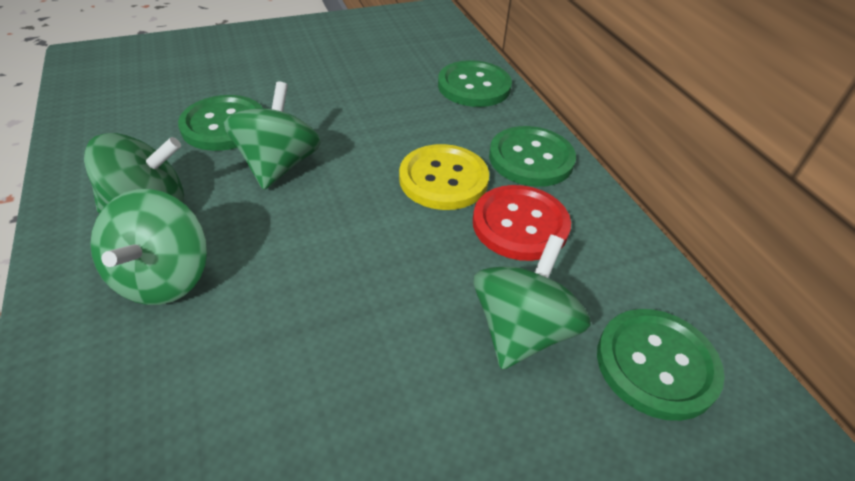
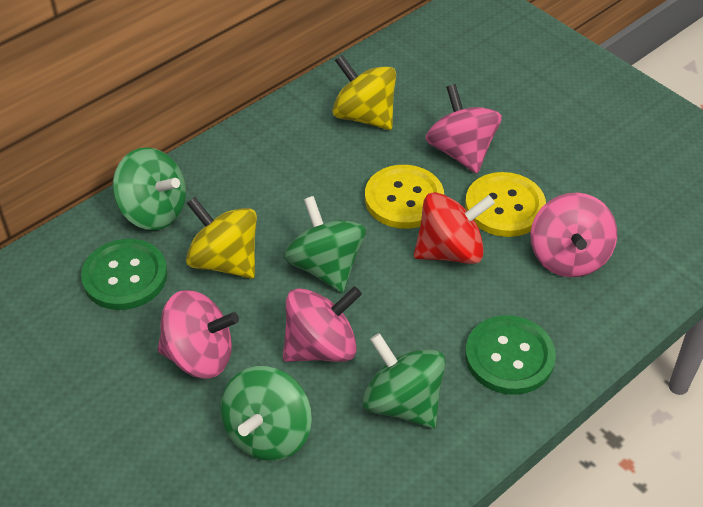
green button: 4 -> 2
pink spinning top: 0 -> 4
red button: 1 -> 0
red spinning top: 0 -> 1
yellow button: 1 -> 2
yellow spinning top: 0 -> 2

